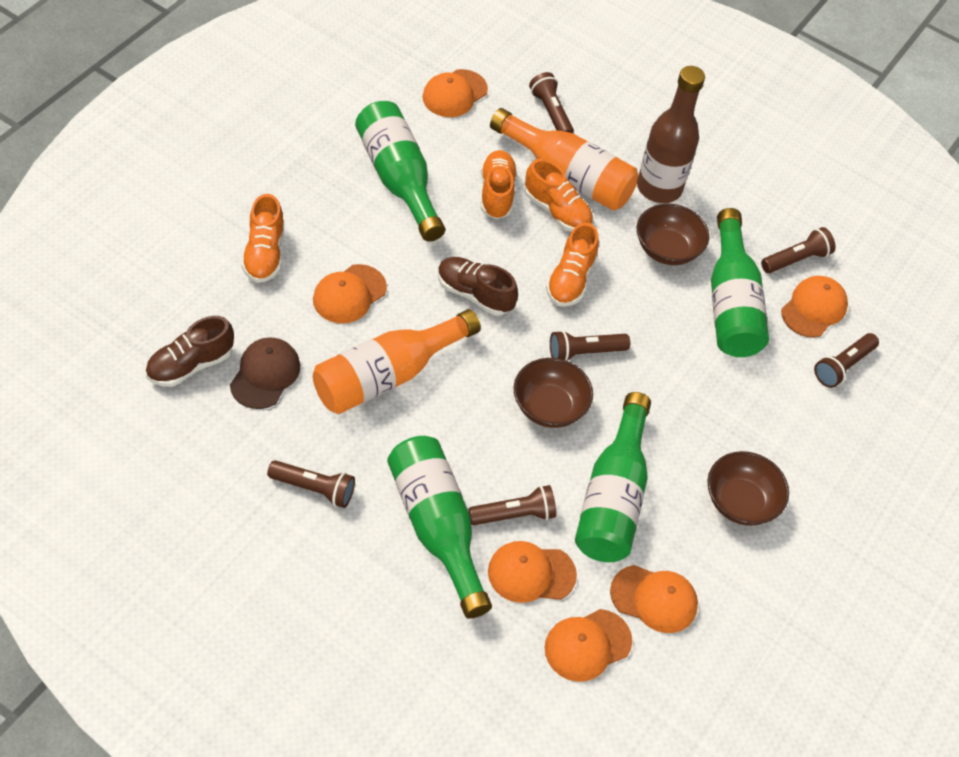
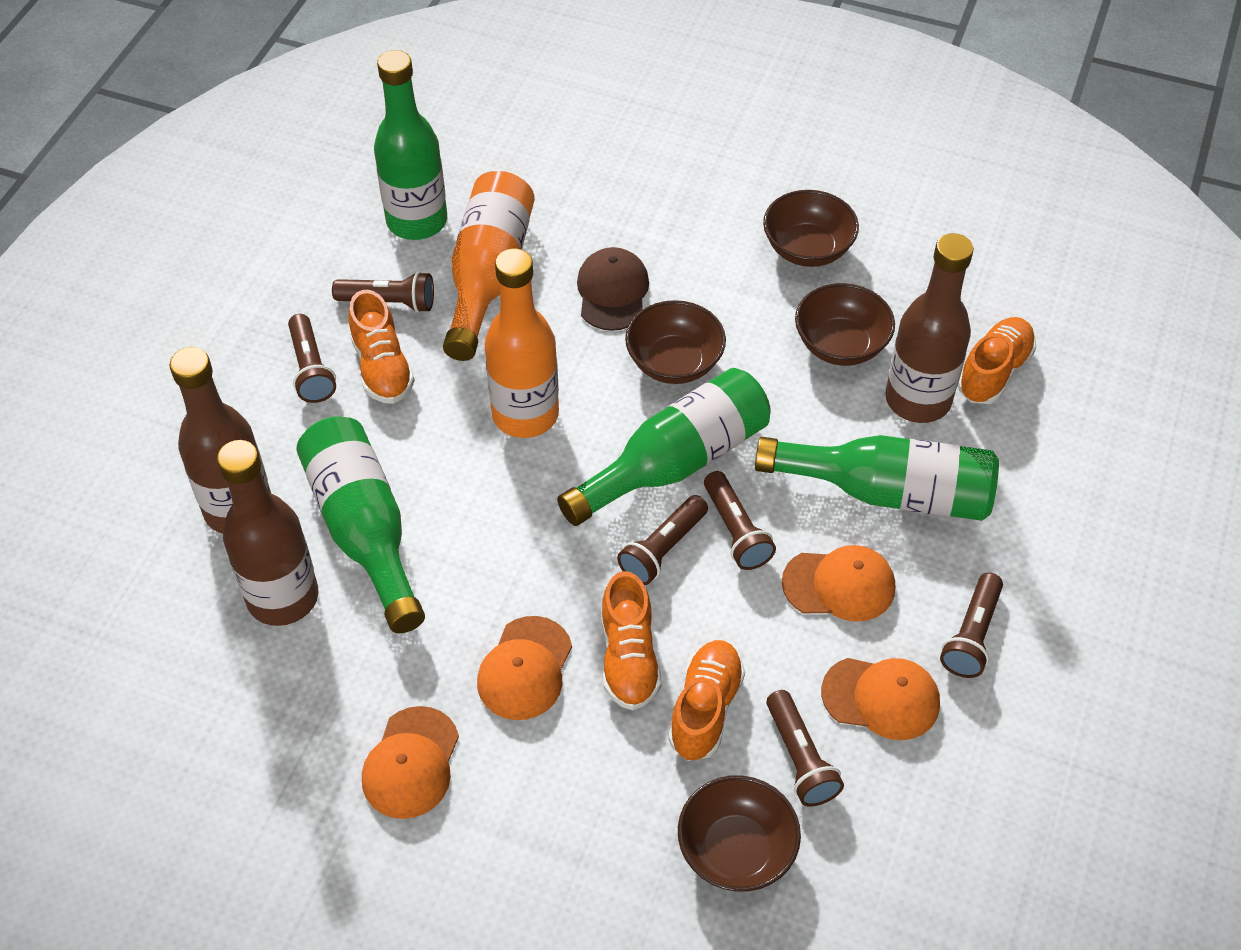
brown bottle: 1 -> 3
brown bowl: 3 -> 4
brown shoe: 2 -> 0
orange cap: 6 -> 4

